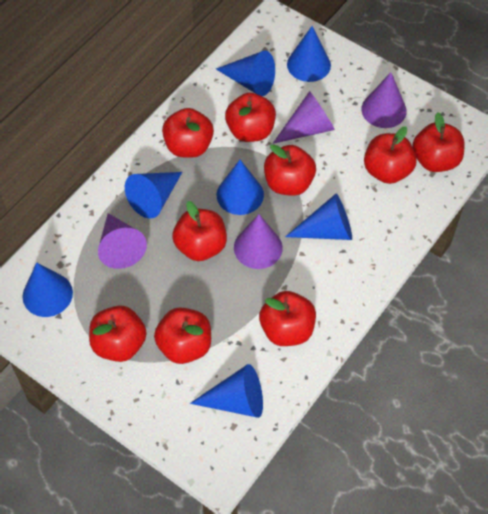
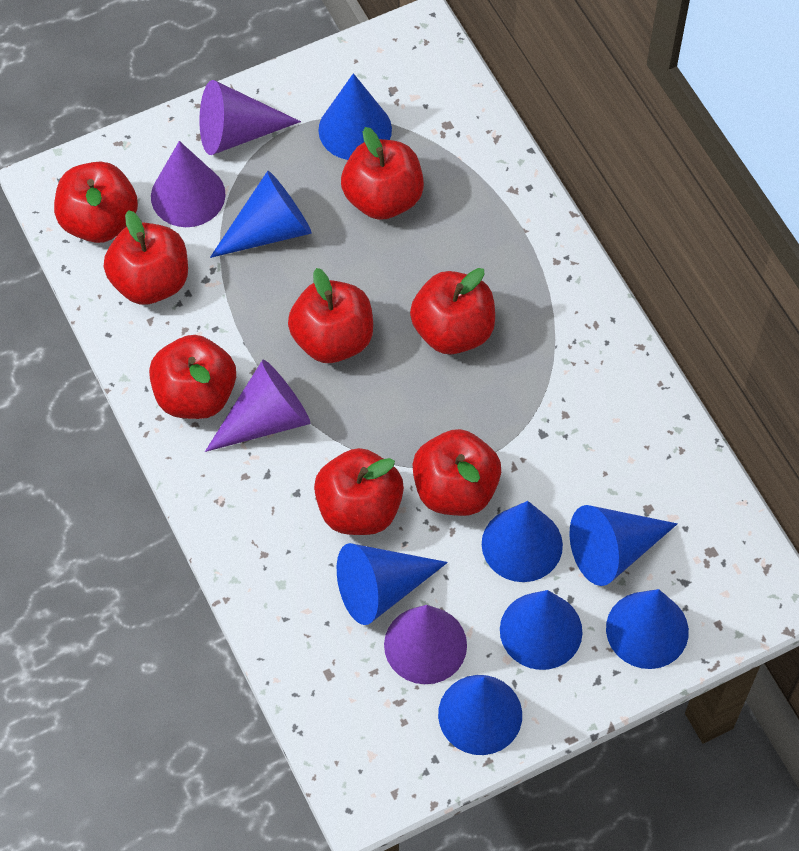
blue cone: 7 -> 8
red apple: 9 -> 8

